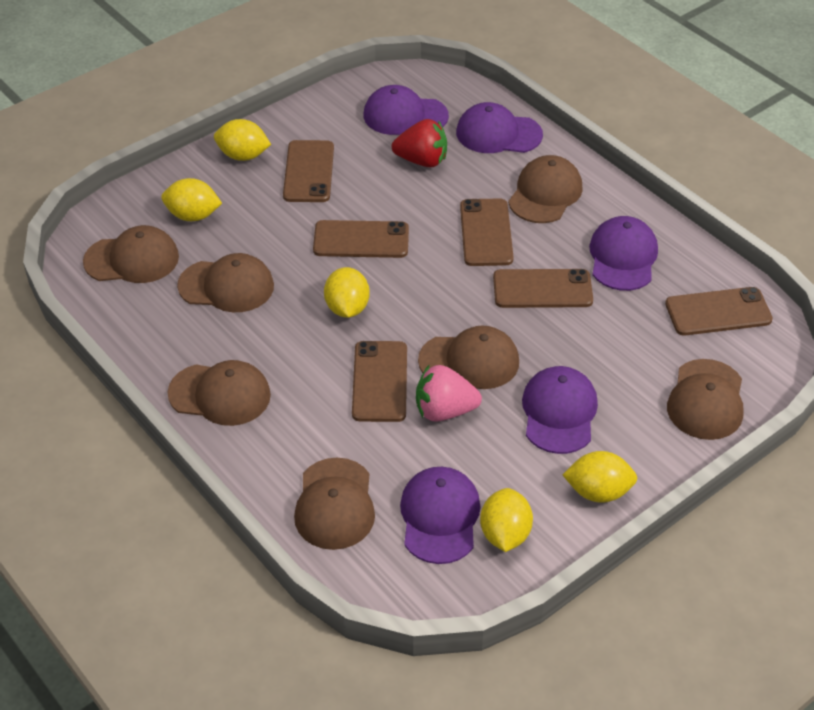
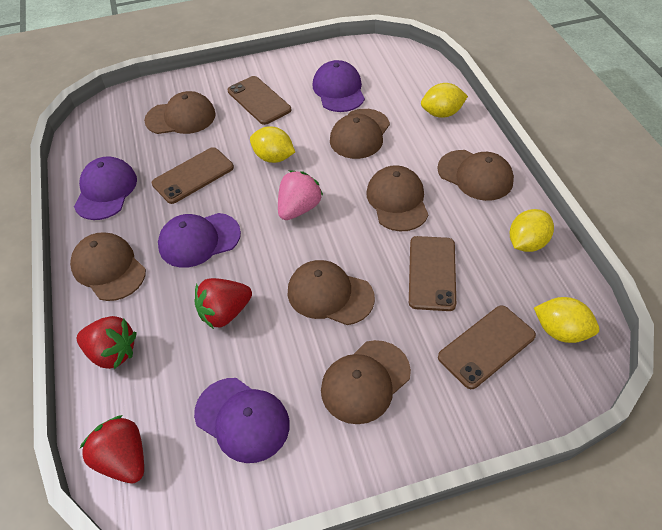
brown phone: 6 -> 4
purple cap: 5 -> 4
red strawberry: 1 -> 3
yellow lemon: 5 -> 4

